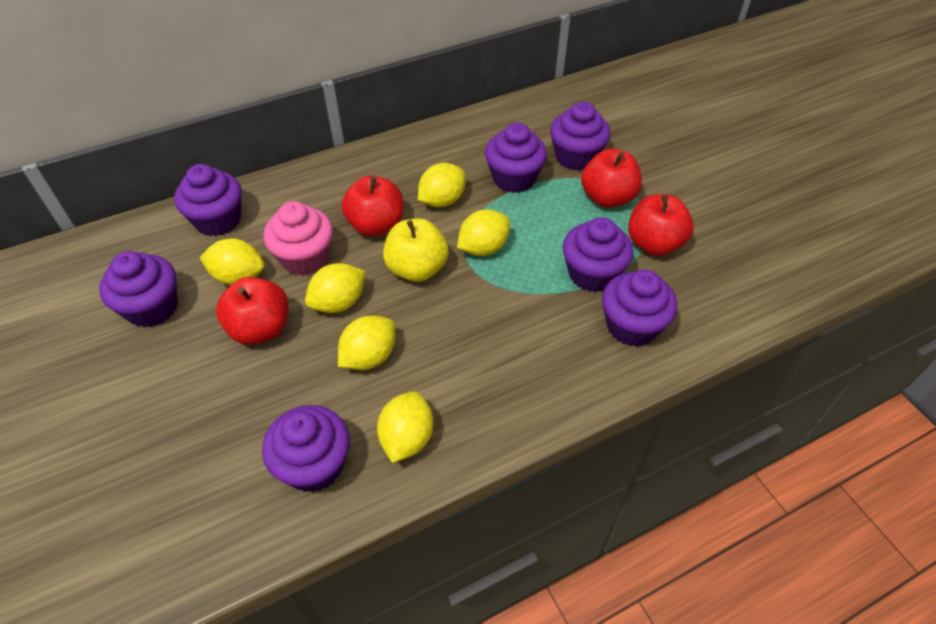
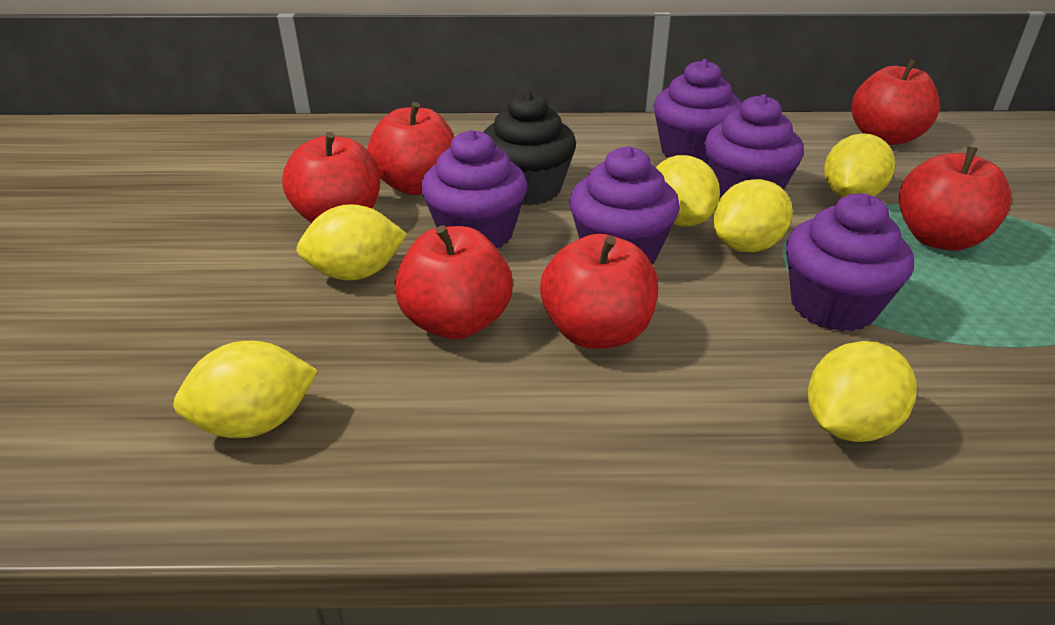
black cupcake: 0 -> 1
pink cupcake: 1 -> 0
purple cupcake: 7 -> 5
red apple: 4 -> 6
yellow apple: 1 -> 0

